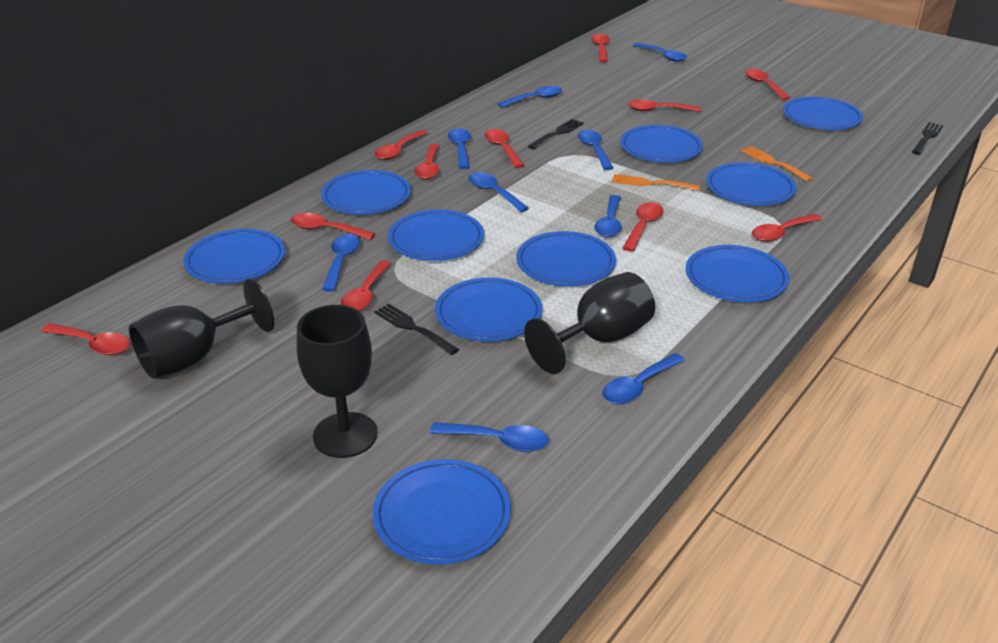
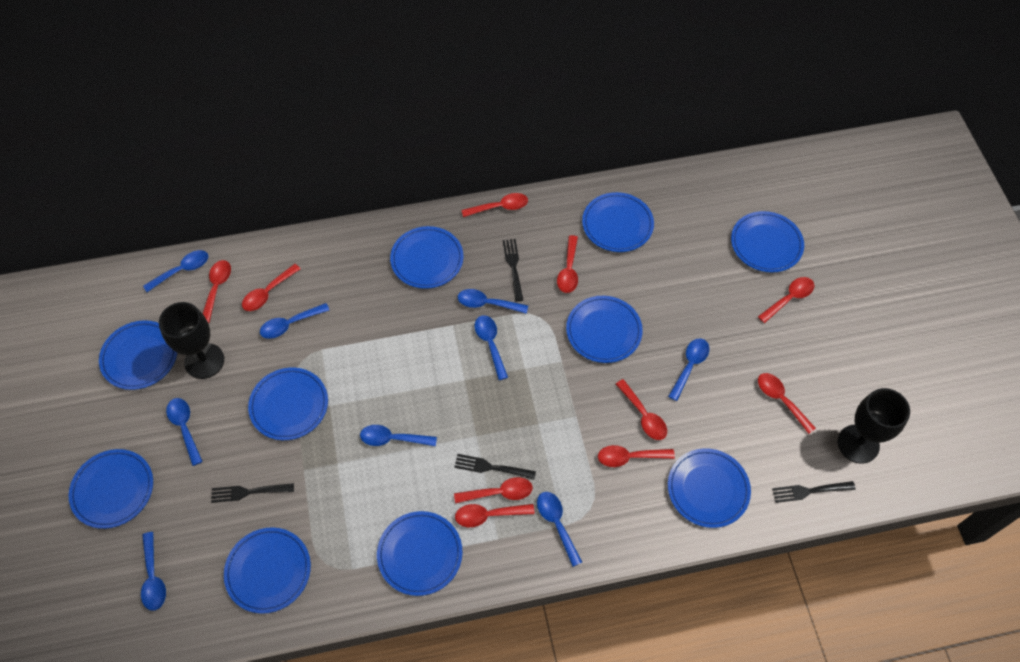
black fork: 3 -> 4
black goblet: 3 -> 2
orange fork: 2 -> 0
red spoon: 11 -> 10

